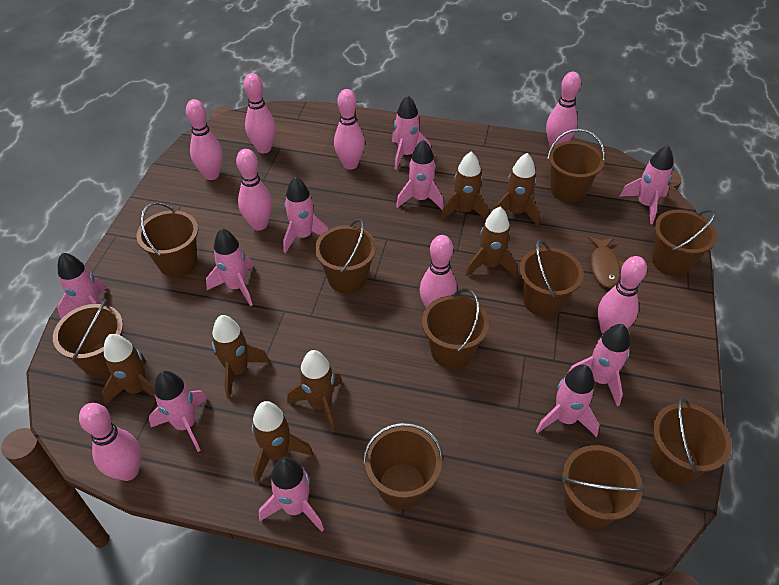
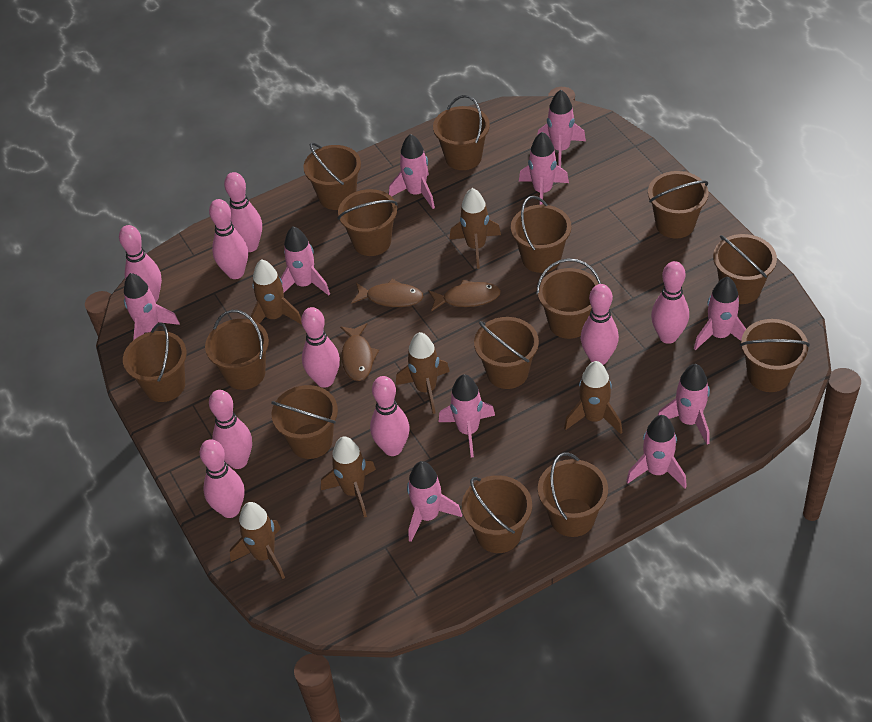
brown bucket: 10 -> 14
brown fish: 1 -> 3
brown rocket: 7 -> 6
pink bowling pin: 8 -> 9

